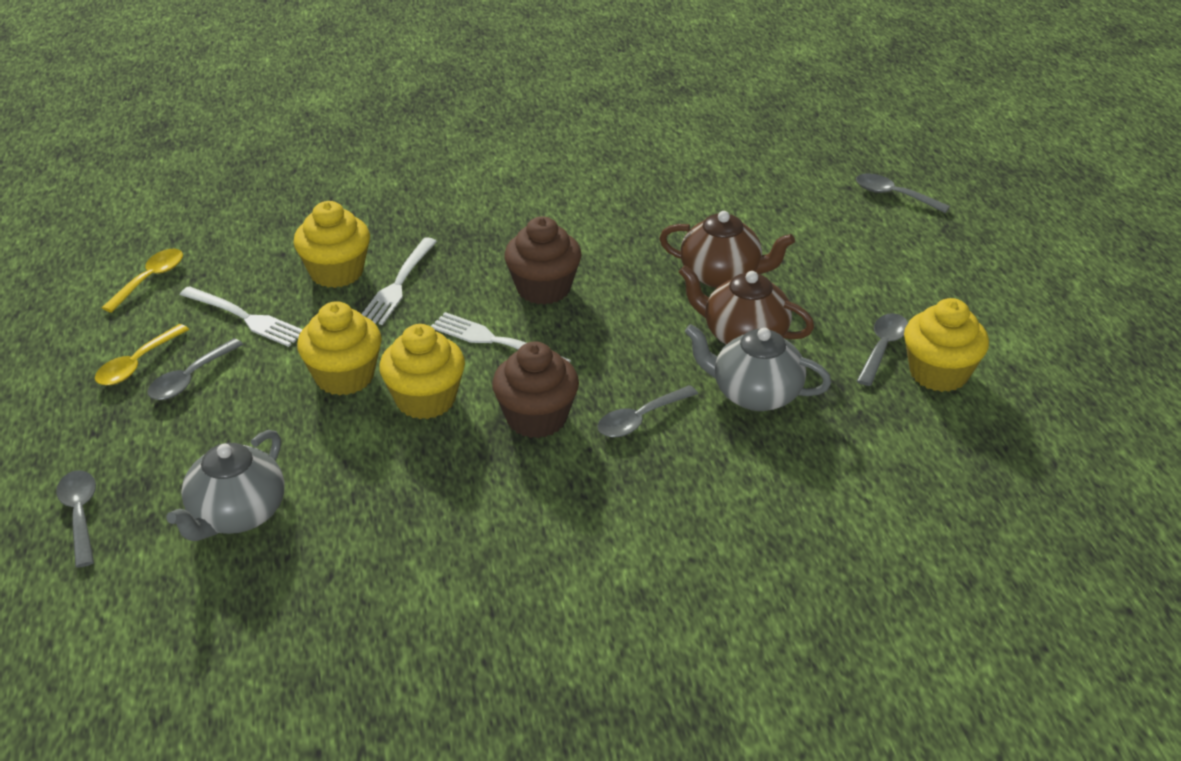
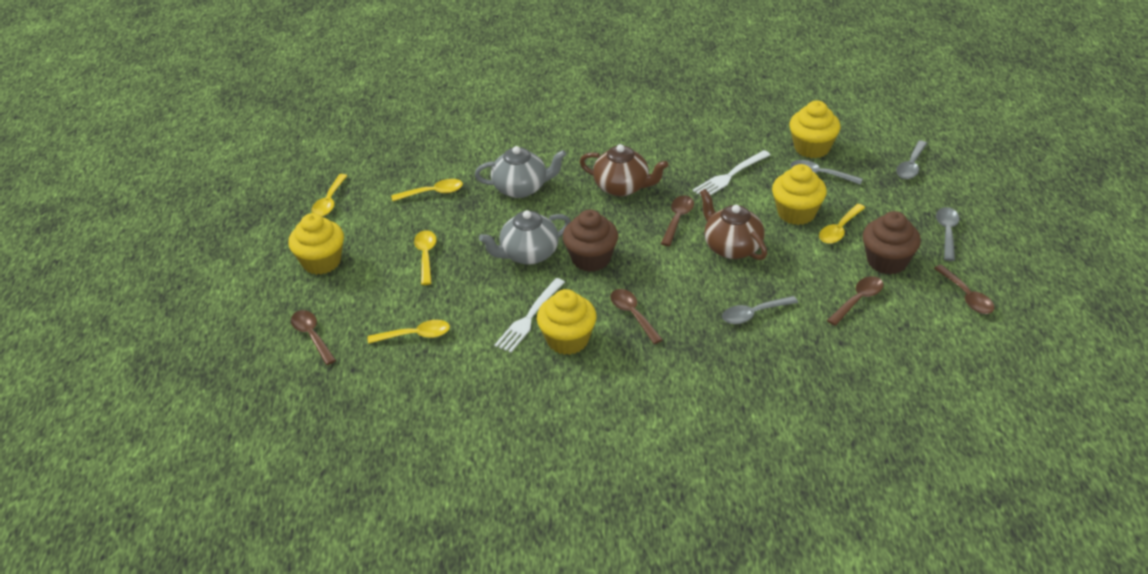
brown spoon: 0 -> 5
grey spoon: 5 -> 4
white fork: 3 -> 2
yellow spoon: 2 -> 5

